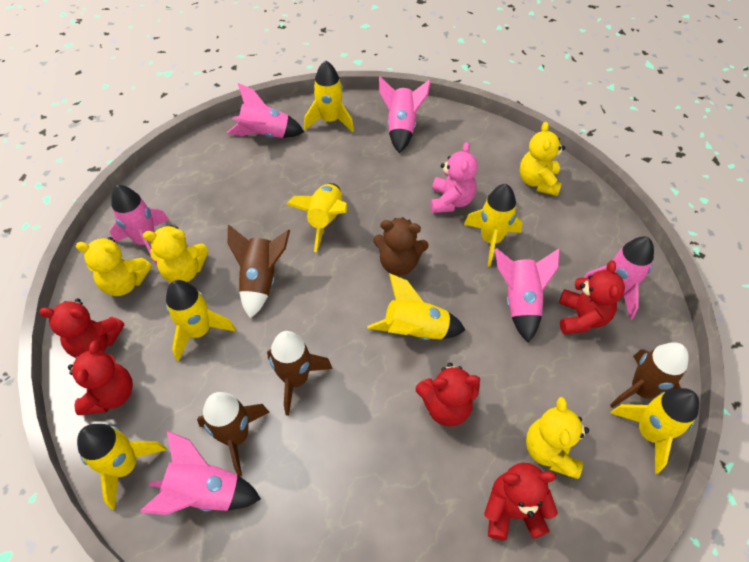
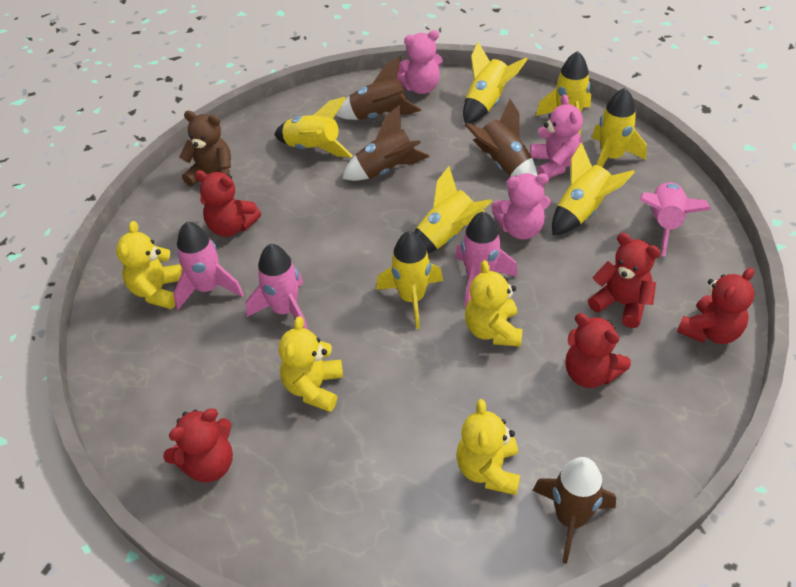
pink rocket: 6 -> 4
pink teddy bear: 1 -> 3

